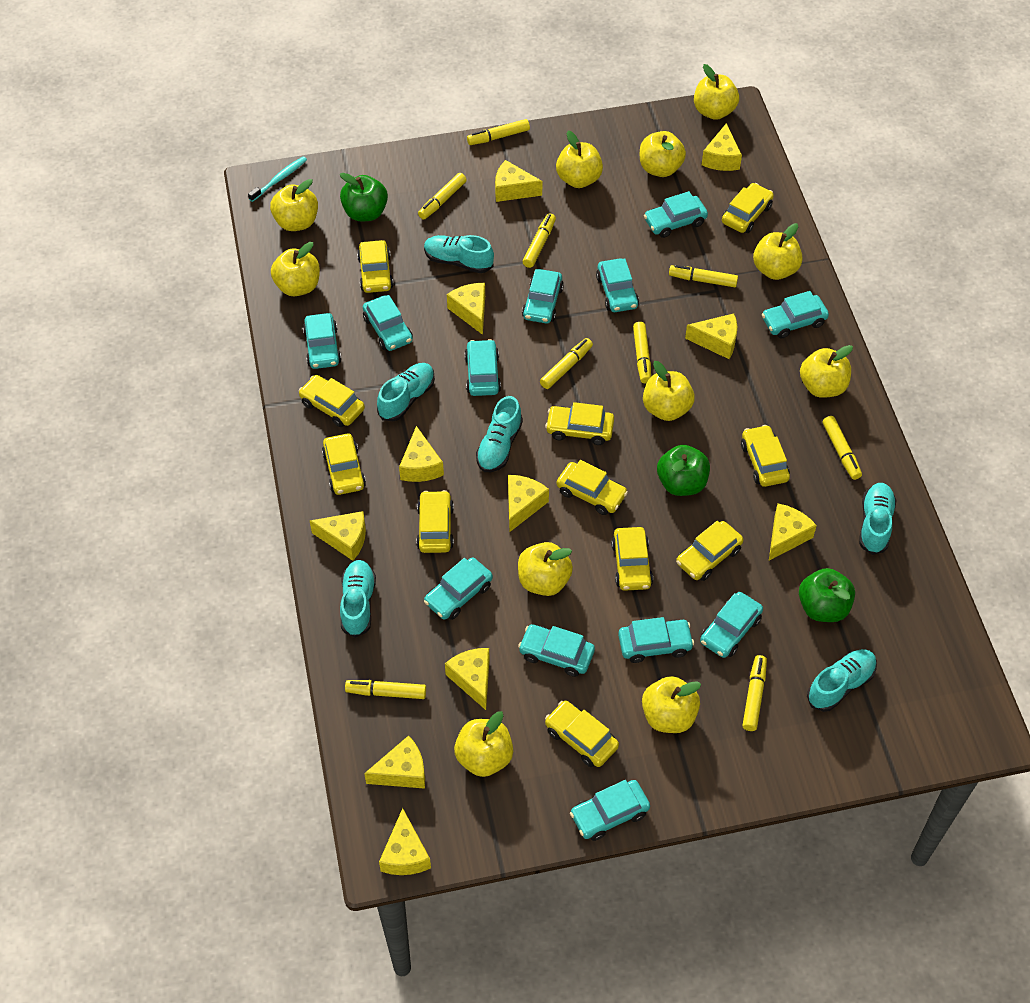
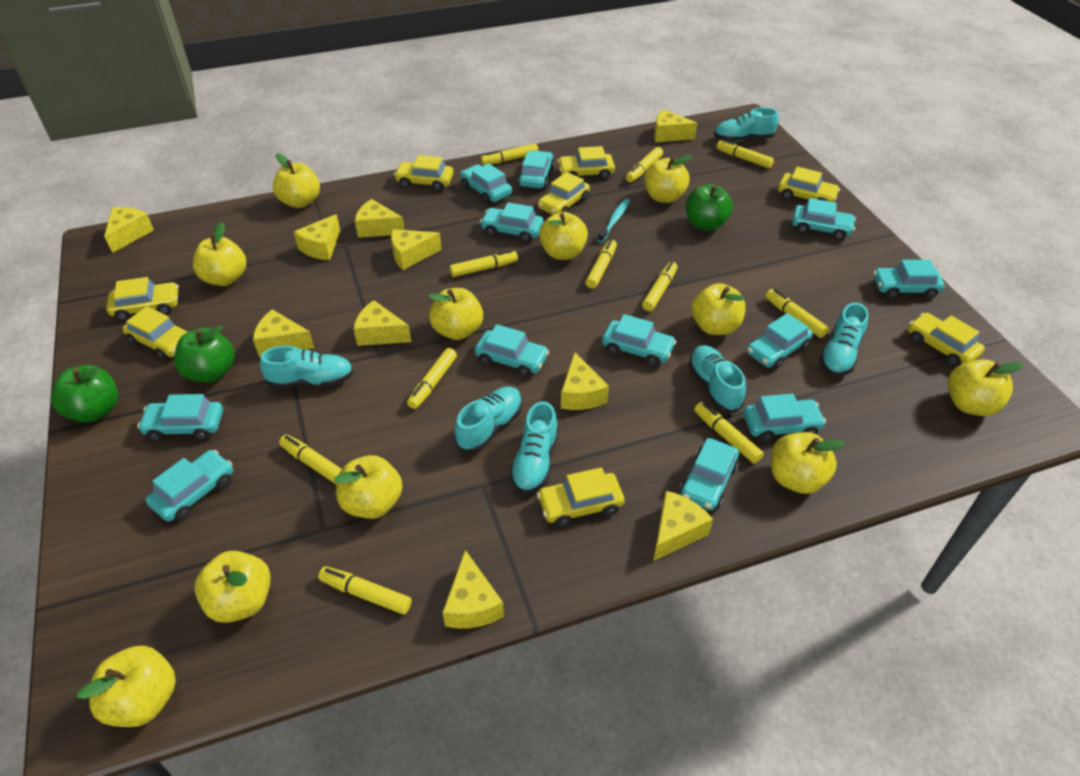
yellow car: 11 -> 8
yellow cheese: 11 -> 10
yellow marker: 9 -> 11

